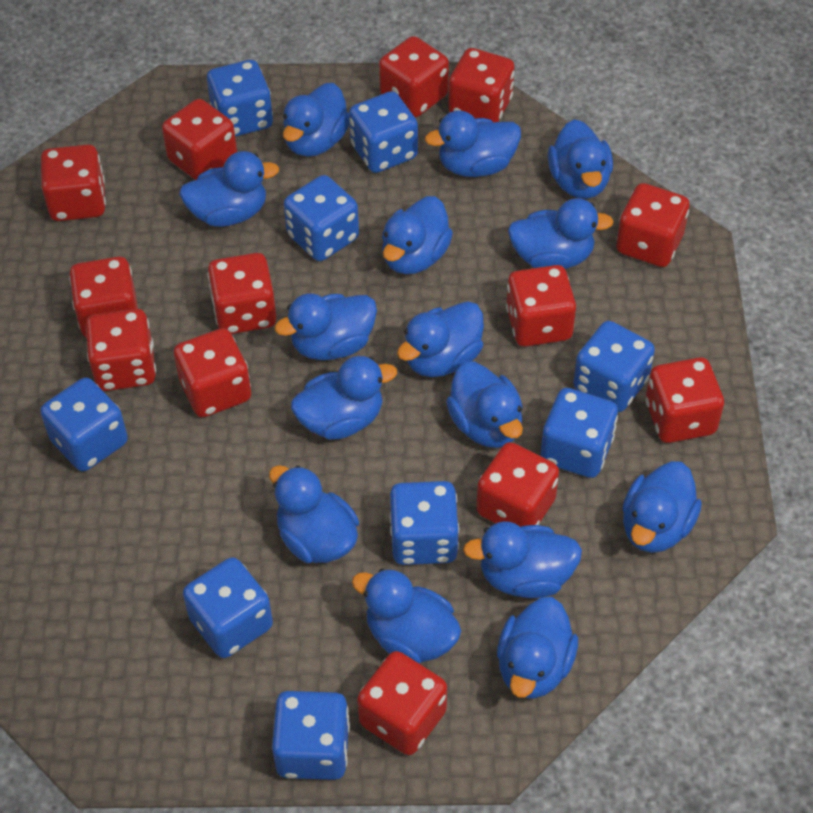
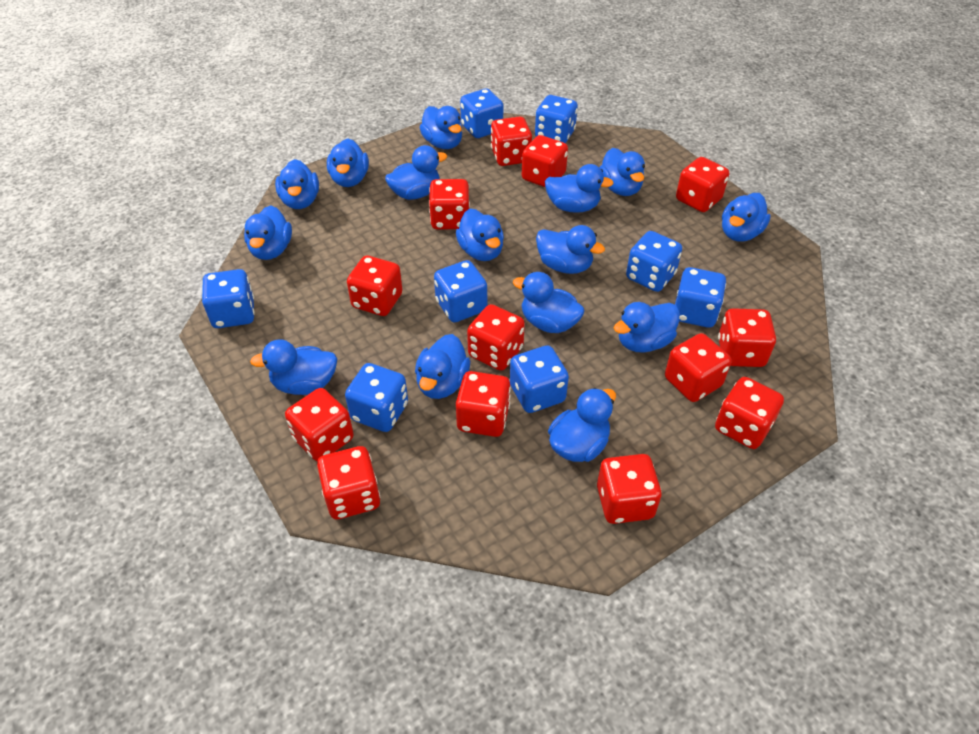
blue dice: 9 -> 8

